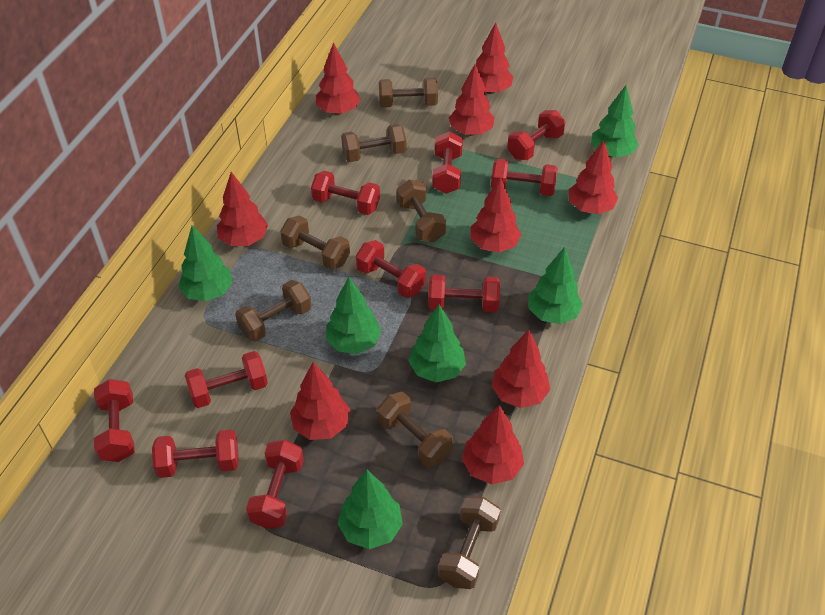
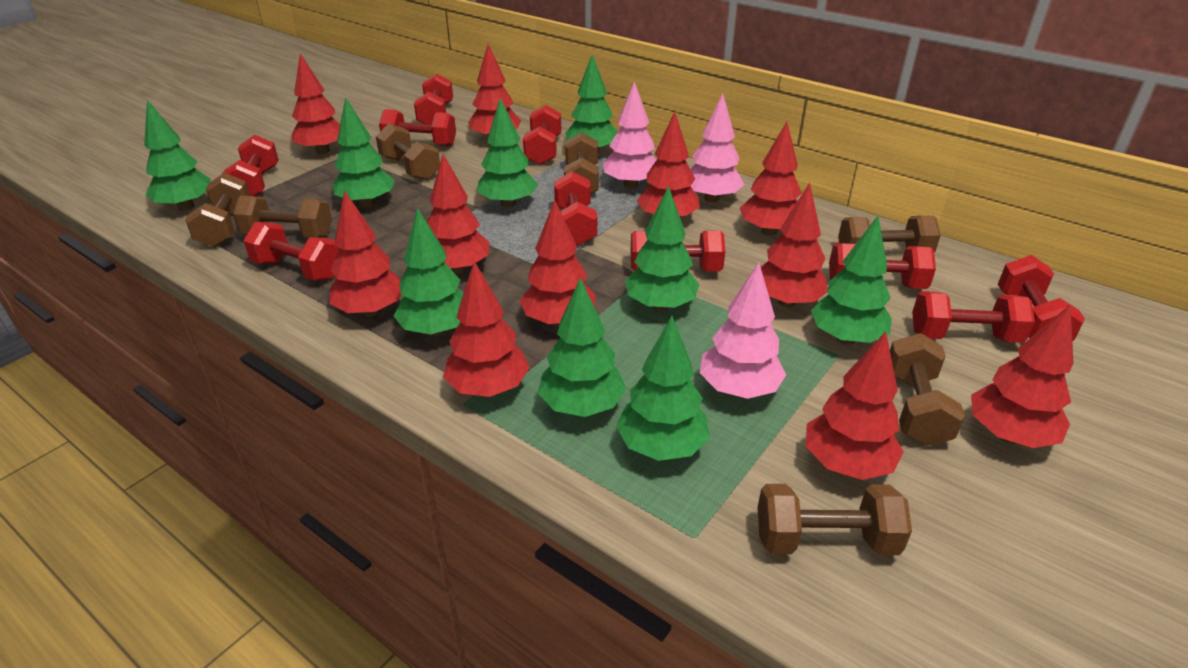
green tree: 6 -> 9
pink tree: 0 -> 3
red tree: 9 -> 11

